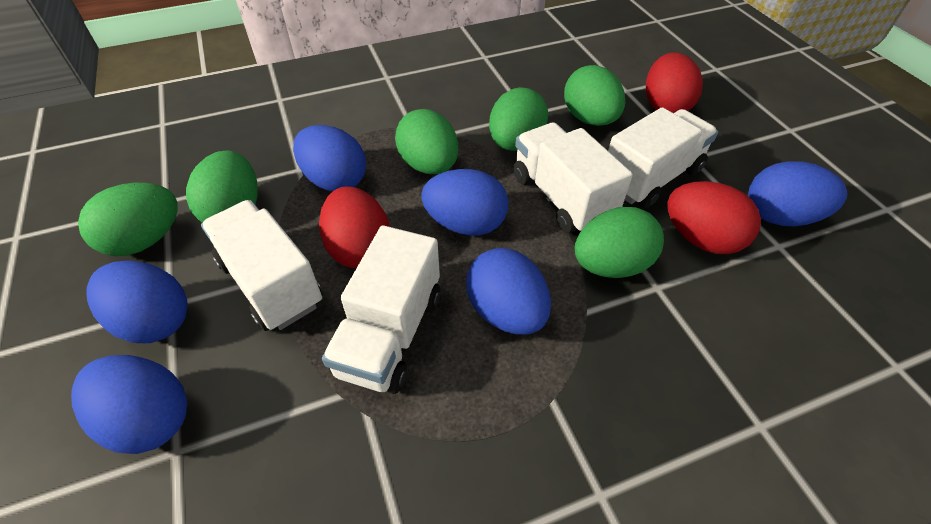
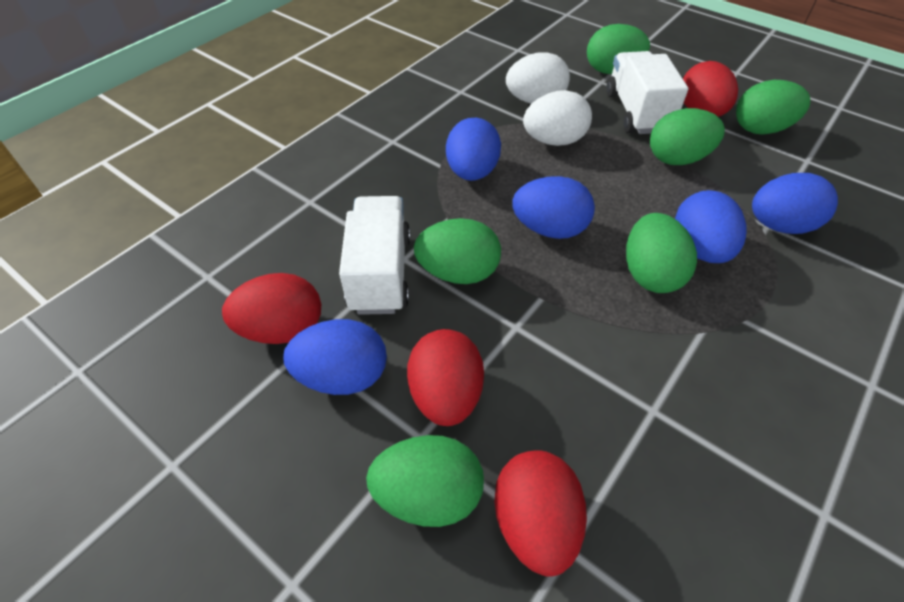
blue egg: 6 -> 5
red egg: 3 -> 4
white egg: 0 -> 2
white truck: 4 -> 2

